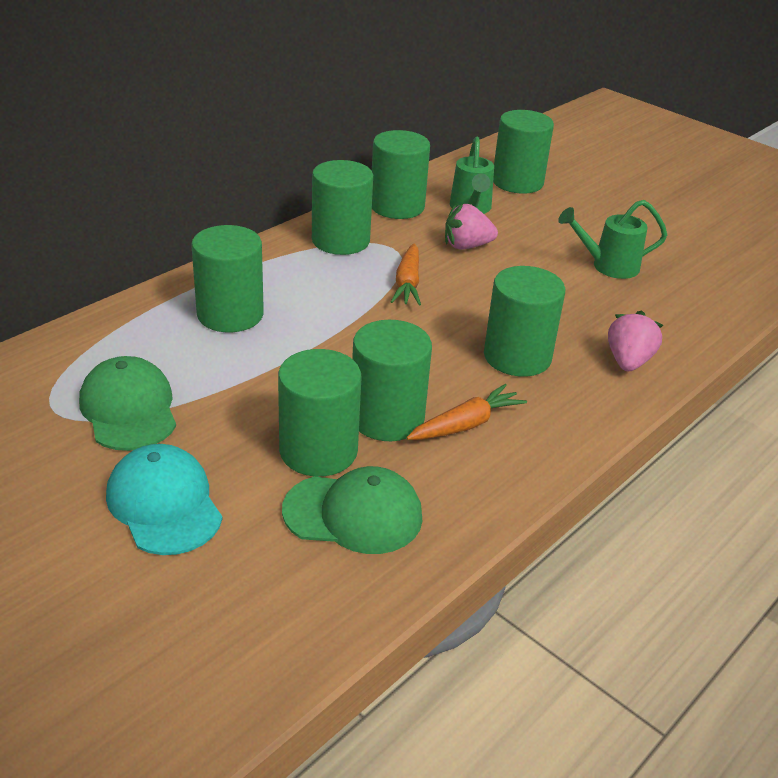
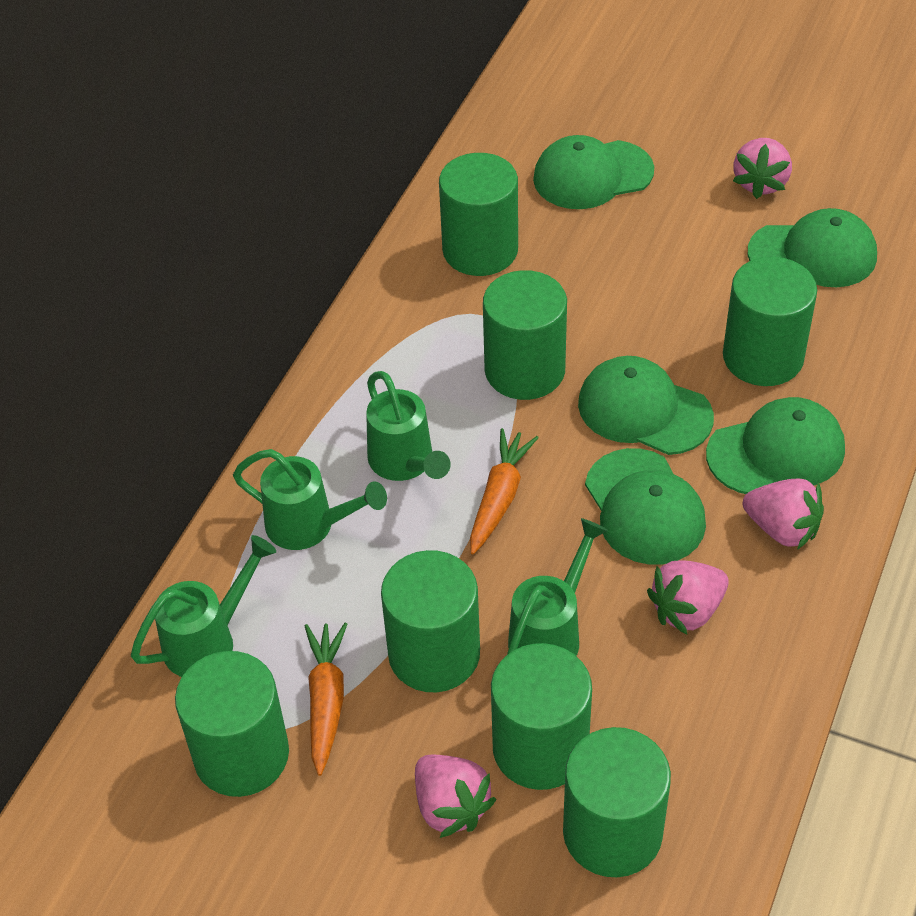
green cap: 2 -> 5
green watering can: 2 -> 4
pink strawberry: 2 -> 4
turquoise cap: 1 -> 0

